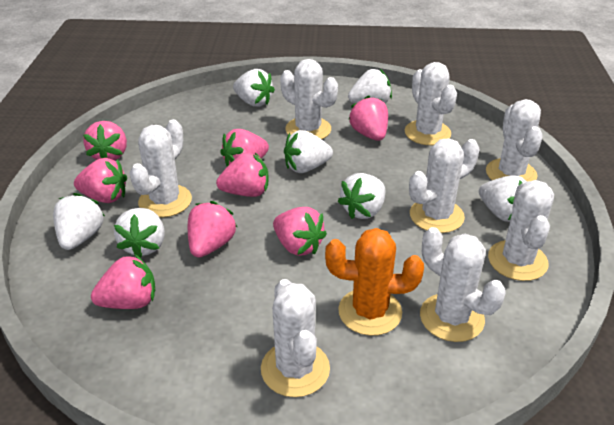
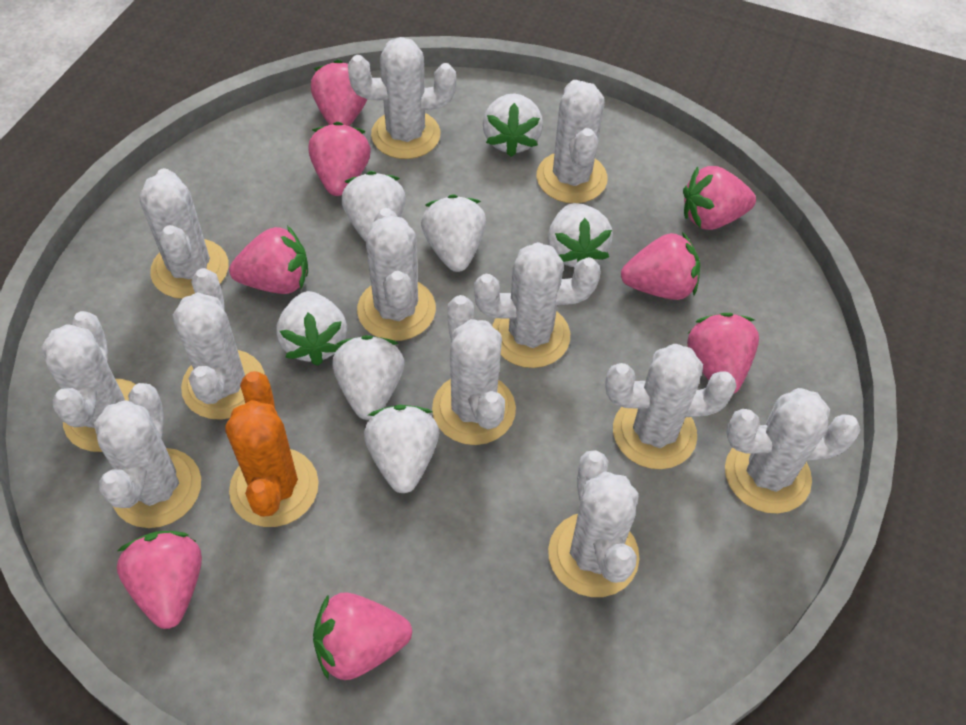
white cactus: 8 -> 12

